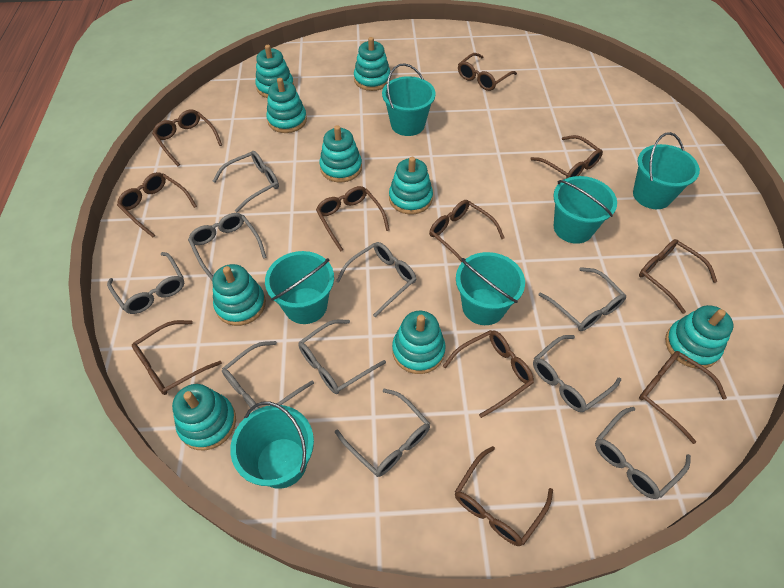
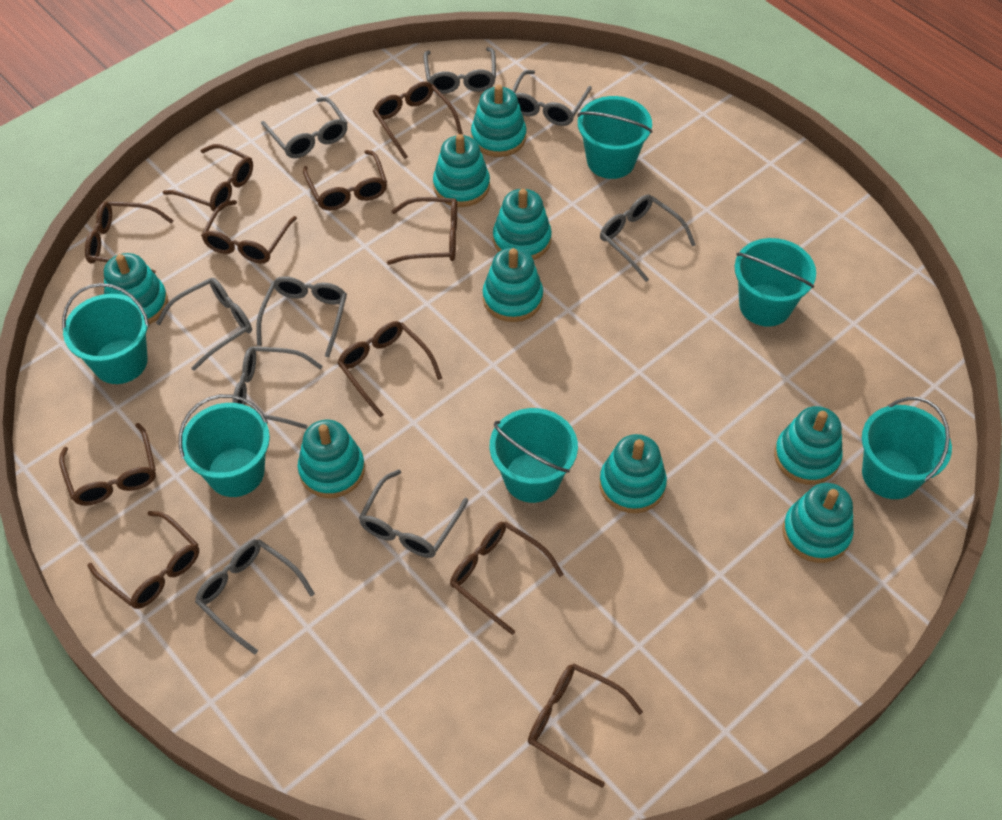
grey glasses: 10 -> 9

